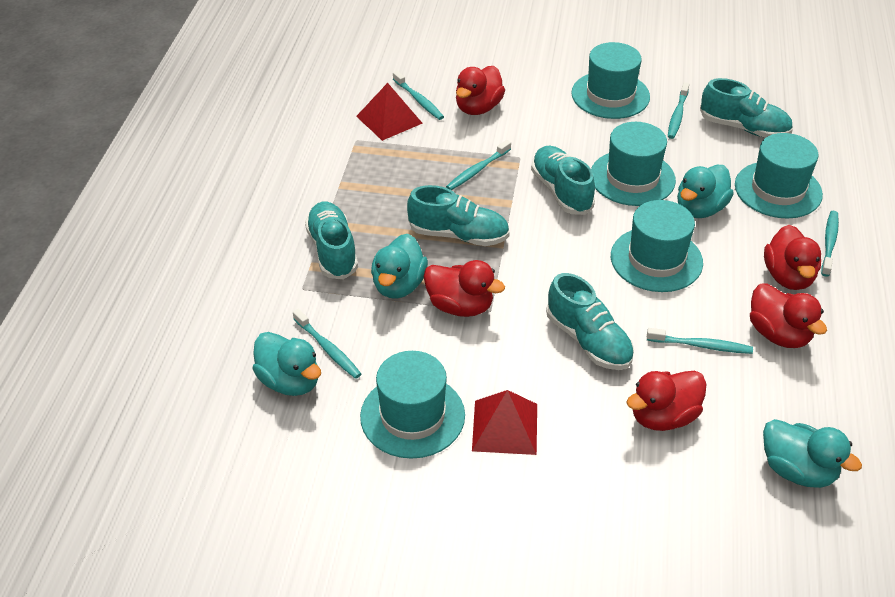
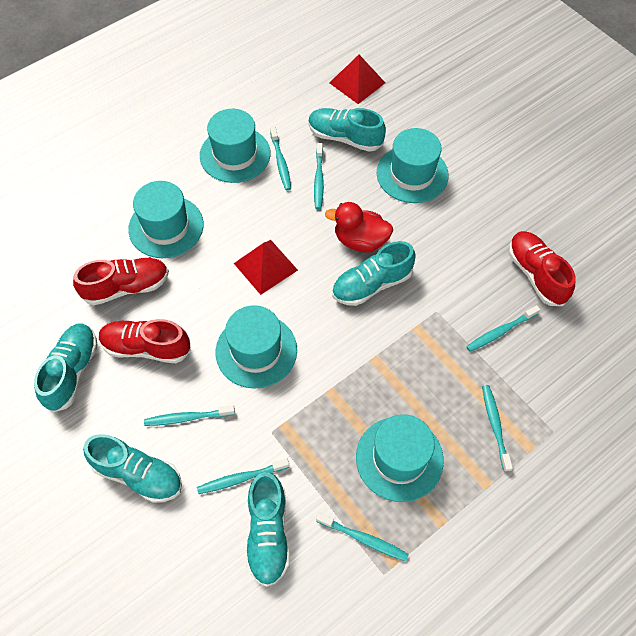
red duck: 5 -> 1
red shoe: 0 -> 3
turquoise duck: 4 -> 0
turquoise toothbrush: 6 -> 7

